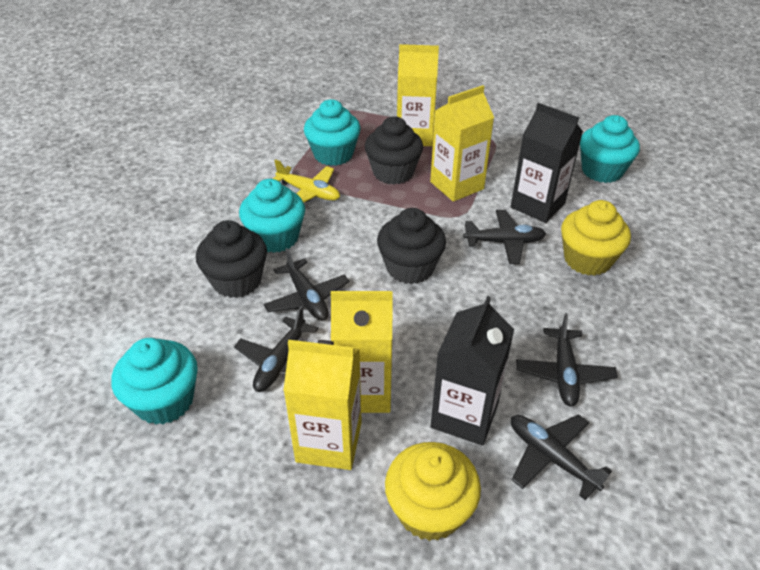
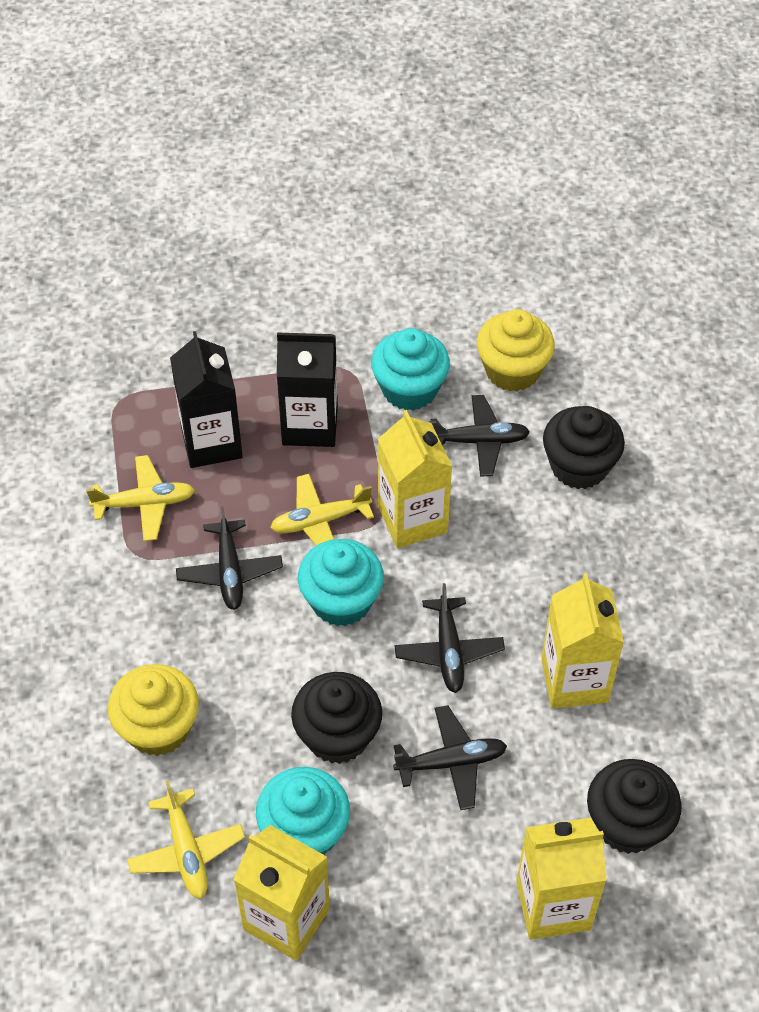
black plane: 5 -> 4
turquoise cupcake: 4 -> 3
yellow plane: 1 -> 3

